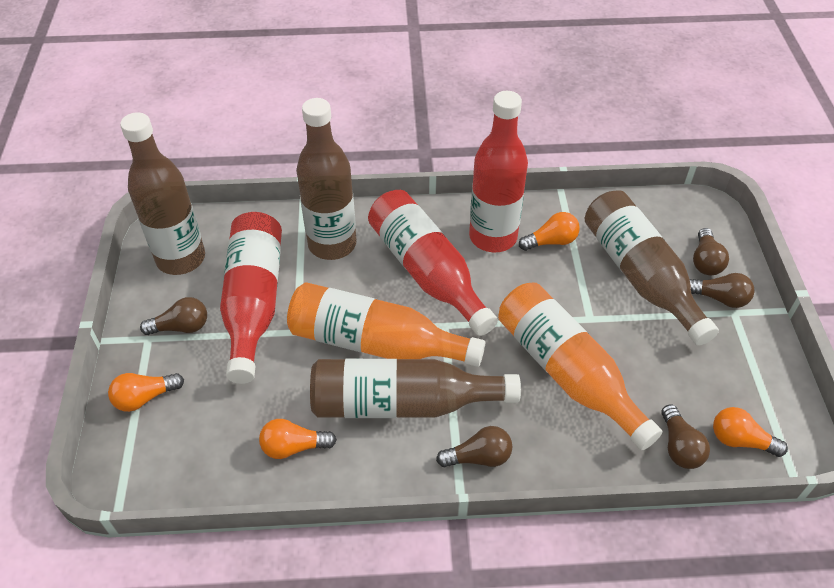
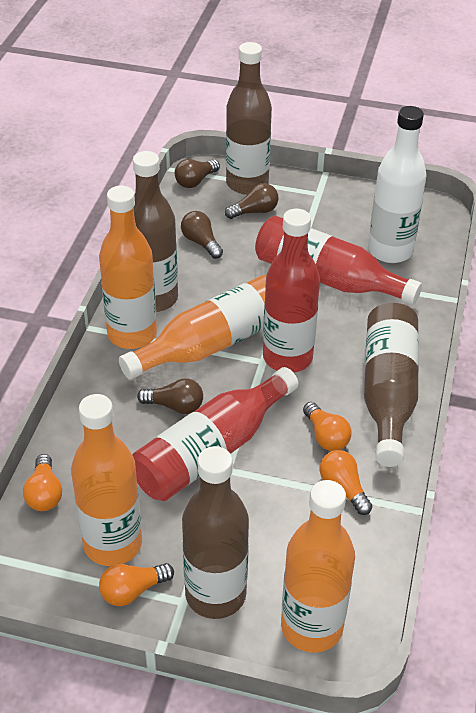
brown light bulb: 5 -> 4
orange bottle: 2 -> 4
white bottle: 0 -> 1

